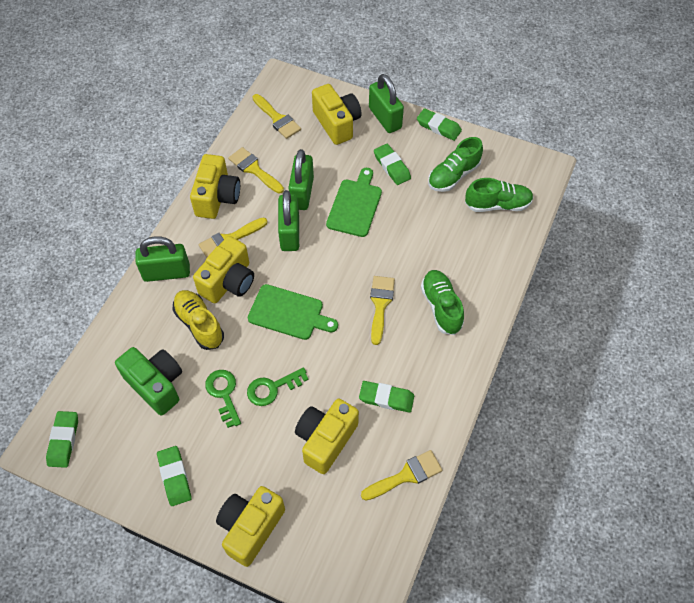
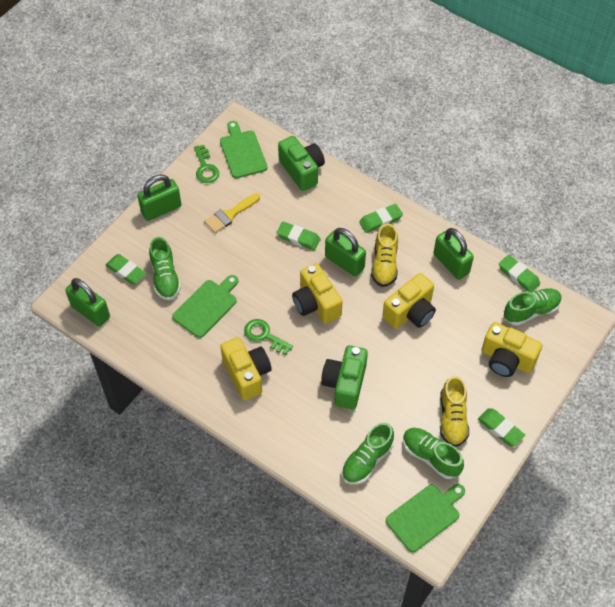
green camera: 1 -> 2
green cutting board: 2 -> 3
green shoe: 3 -> 4
yellow brush: 5 -> 1
yellow camera: 5 -> 4
yellow shoe: 1 -> 2

